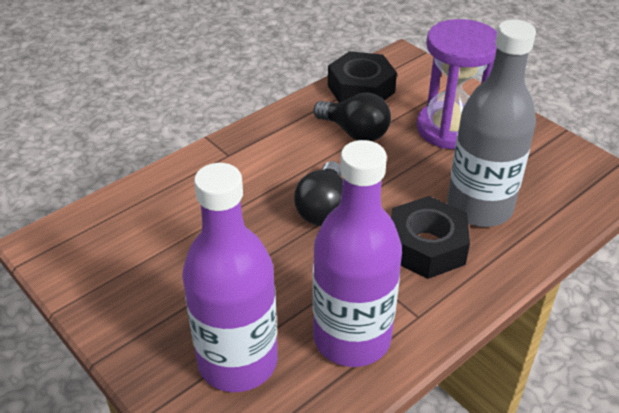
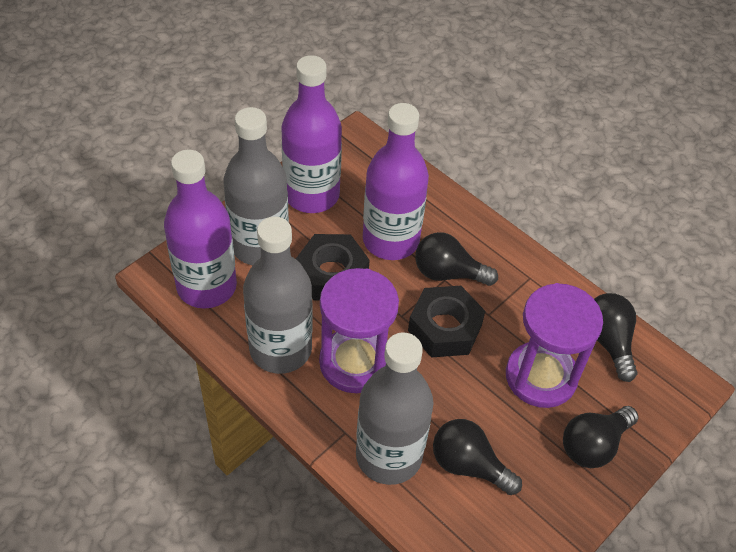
black light bulb: 2 -> 4
grey bottle: 1 -> 3
purple bottle: 2 -> 3
purple hourglass: 1 -> 2

